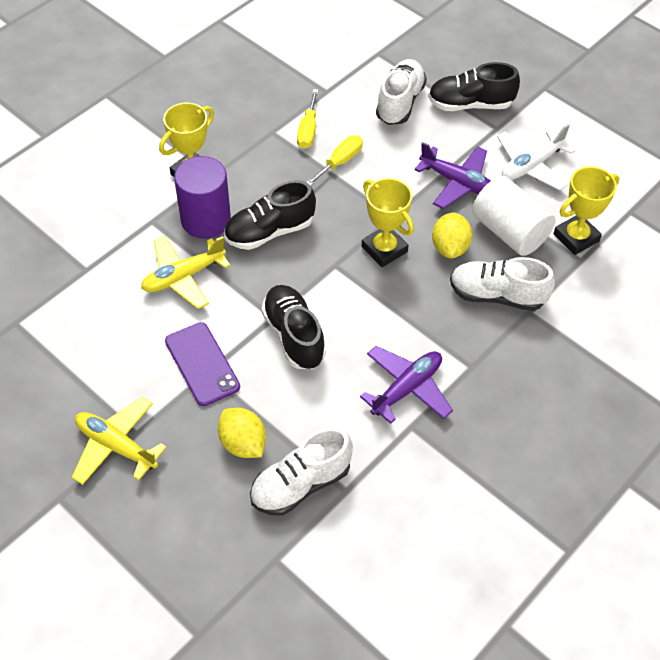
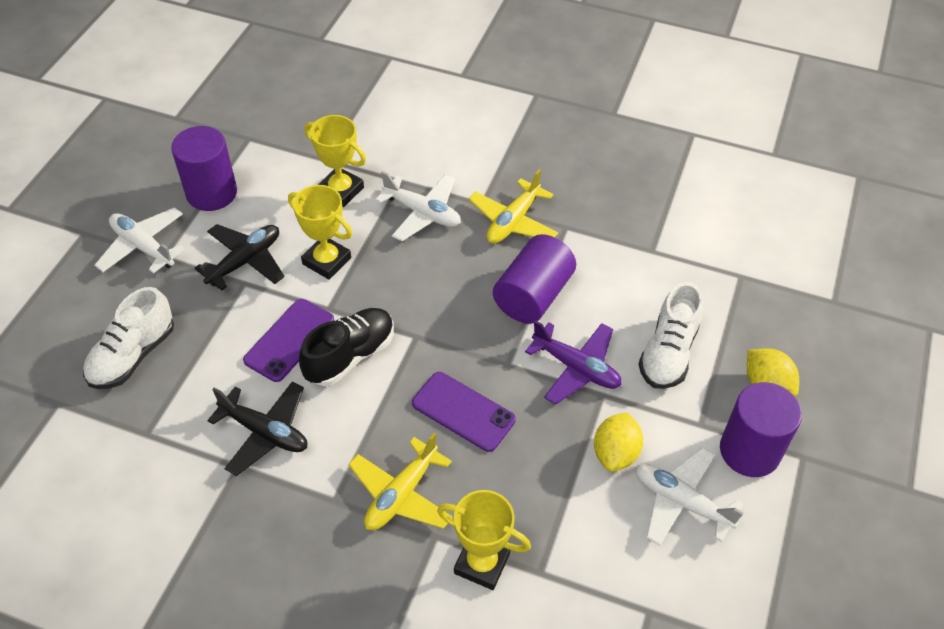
black plane: 0 -> 2
black shoe: 3 -> 1
purple cylinder: 1 -> 3
purple phone: 1 -> 2
purple plane: 2 -> 1
white cylinder: 1 -> 0
white plane: 1 -> 3
white shoe: 3 -> 2
yellow screwdriver: 2 -> 0

